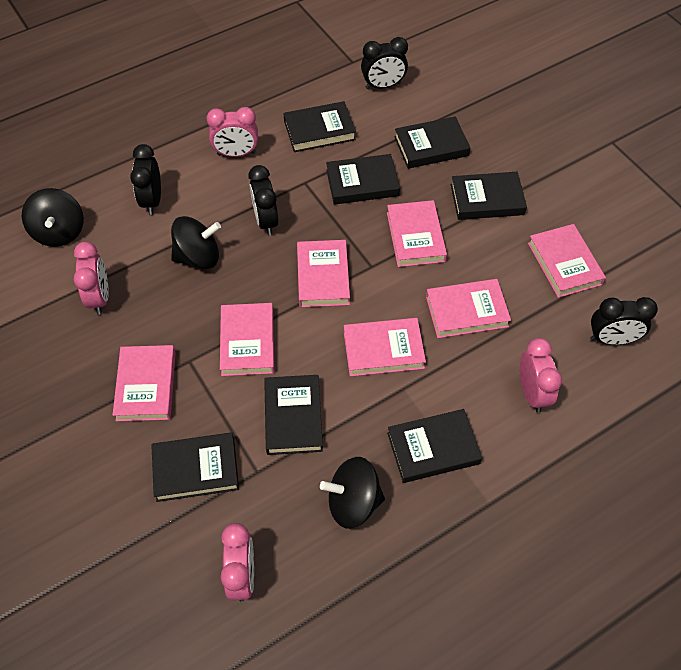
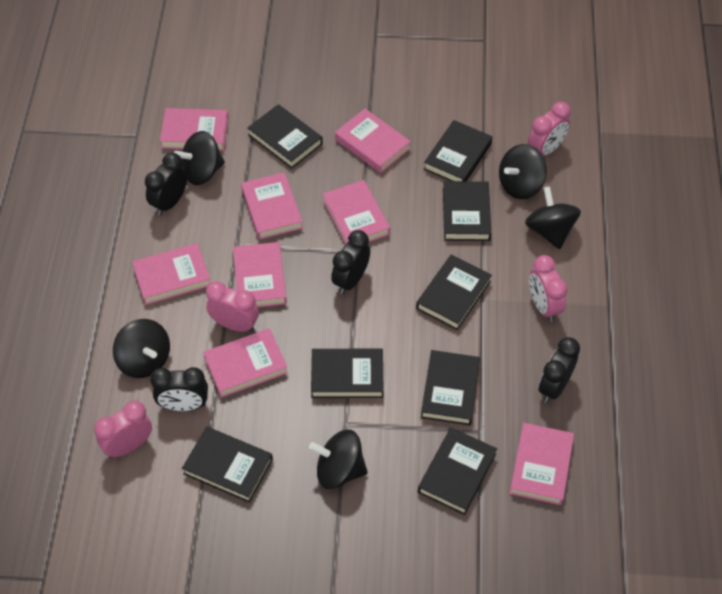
black book: 7 -> 8
black spinning top: 3 -> 5
pink book: 7 -> 8

